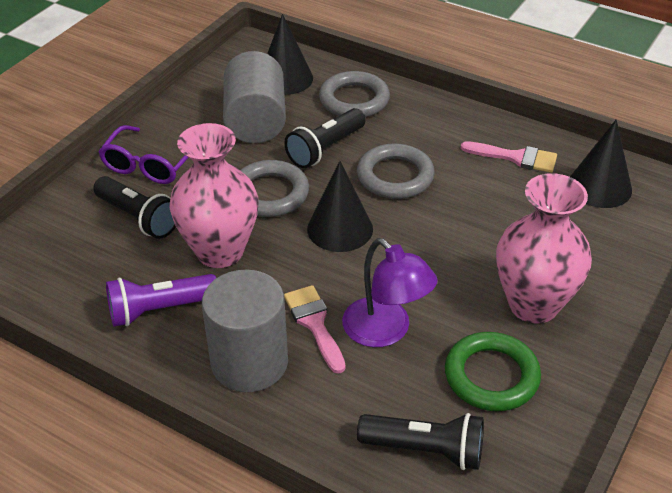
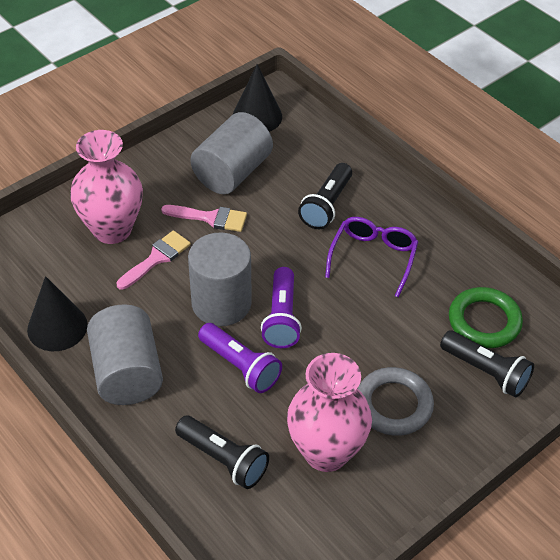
black cone: 3 -> 2
grey cylinder: 2 -> 3
grey ring: 3 -> 1
purple flashlight: 1 -> 2
purple lamp: 1 -> 0

